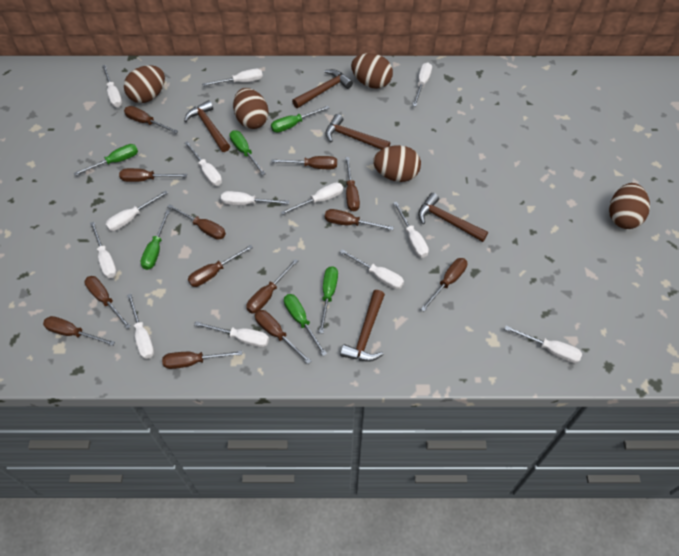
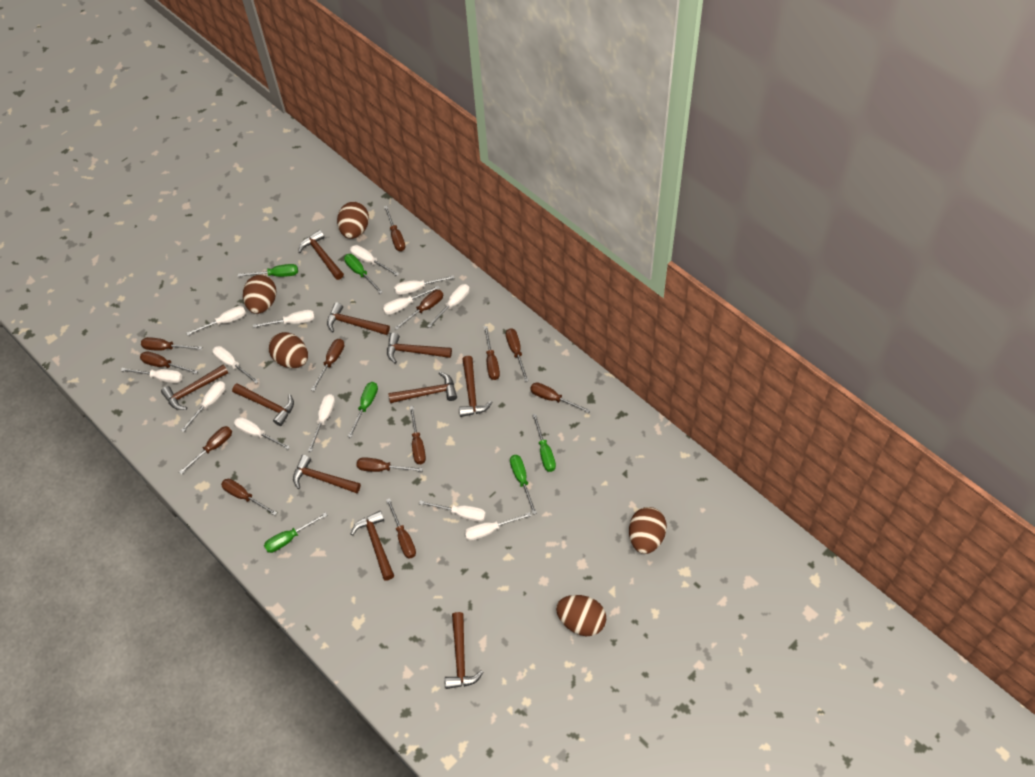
brown hammer: 5 -> 10

